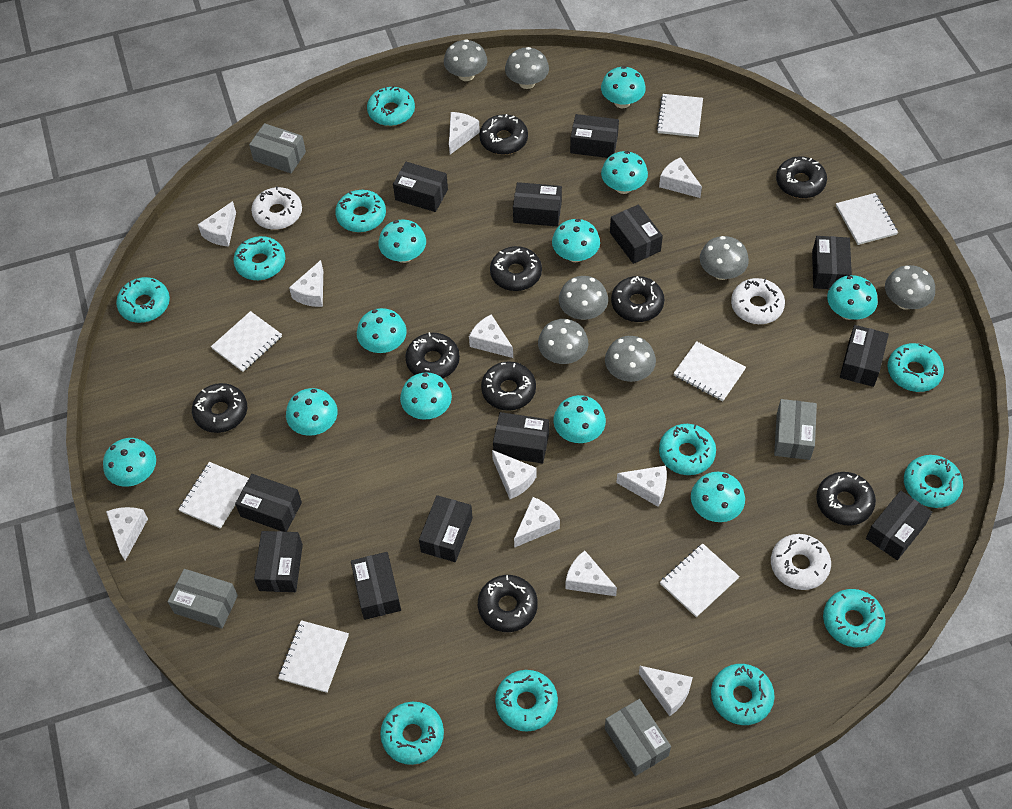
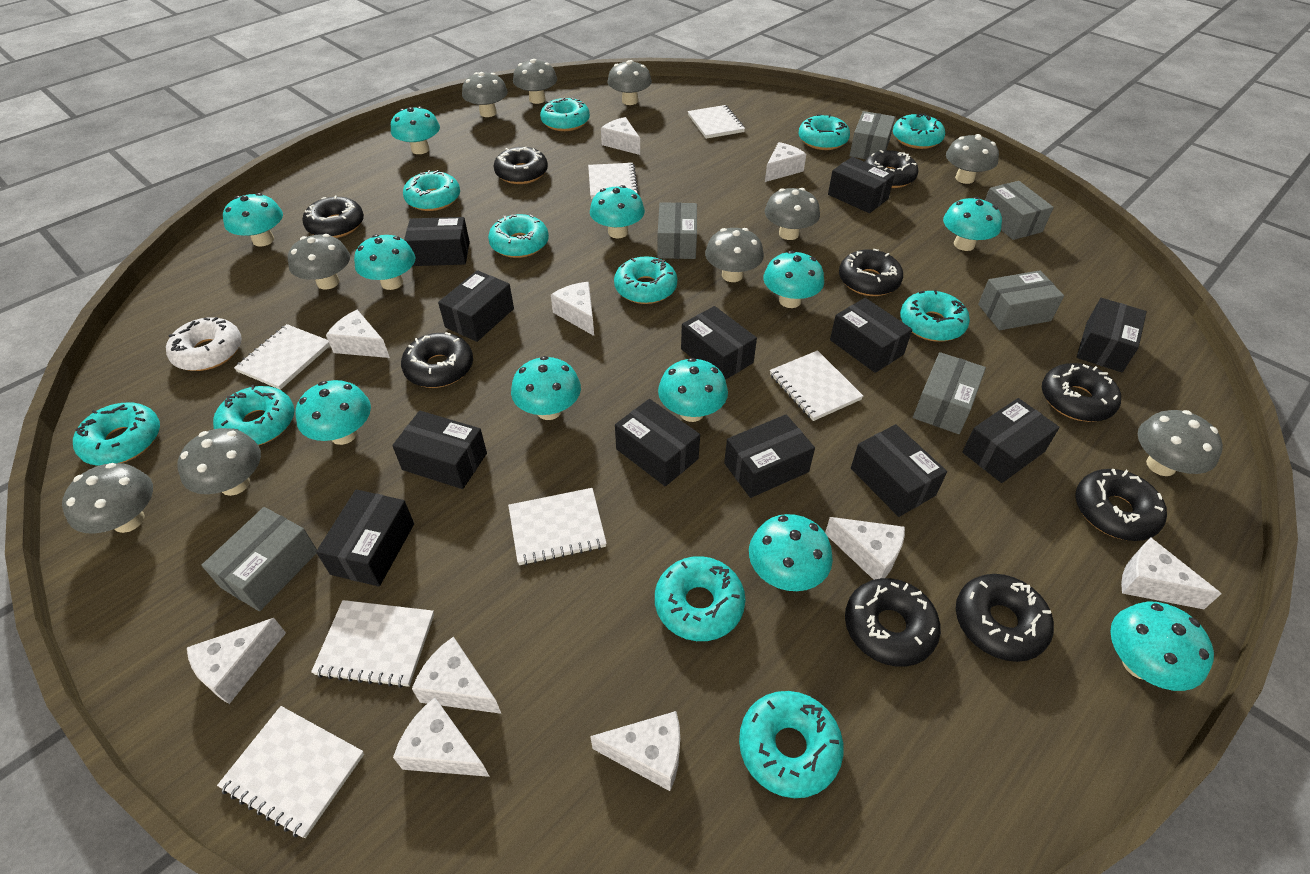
grey box: 4 -> 6
grey mushroom: 7 -> 10
white cheese: 11 -> 10
white donut: 3 -> 1

